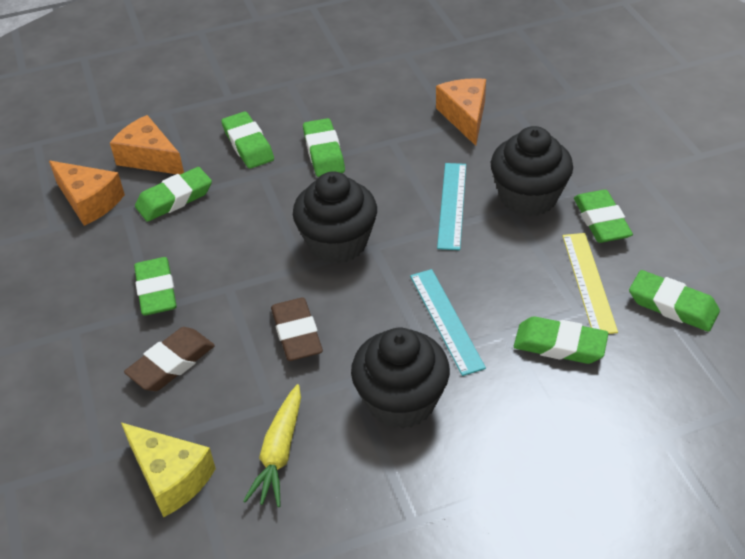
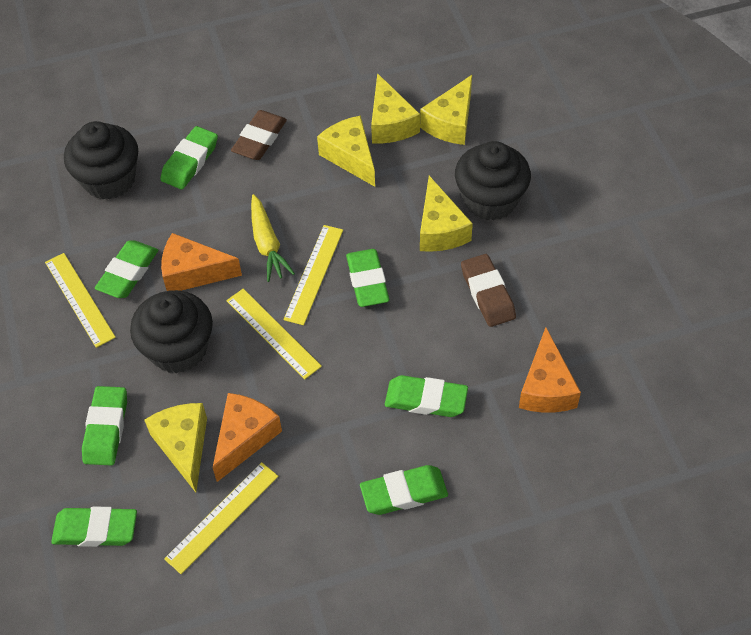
turquoise ruler: 2 -> 0
yellow cheese: 1 -> 5
yellow ruler: 1 -> 4

